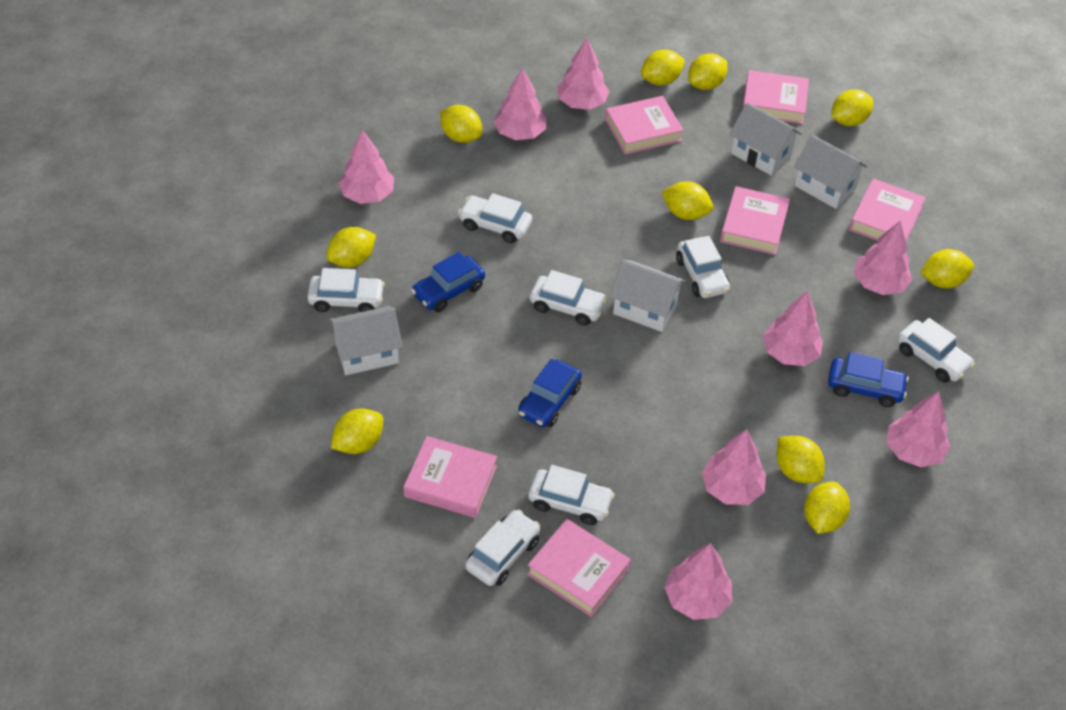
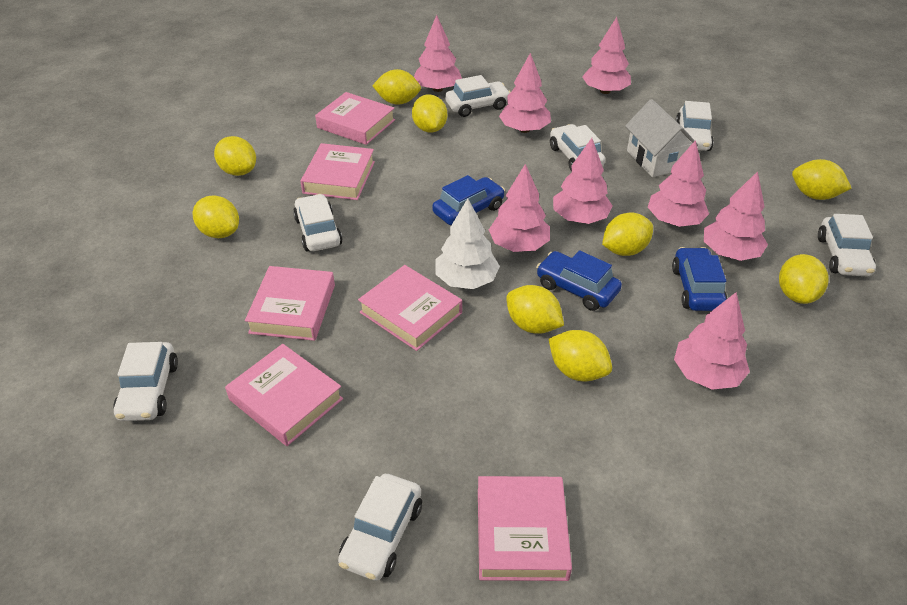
white house: 4 -> 1
white tree: 0 -> 1
yellow lemon: 10 -> 9

